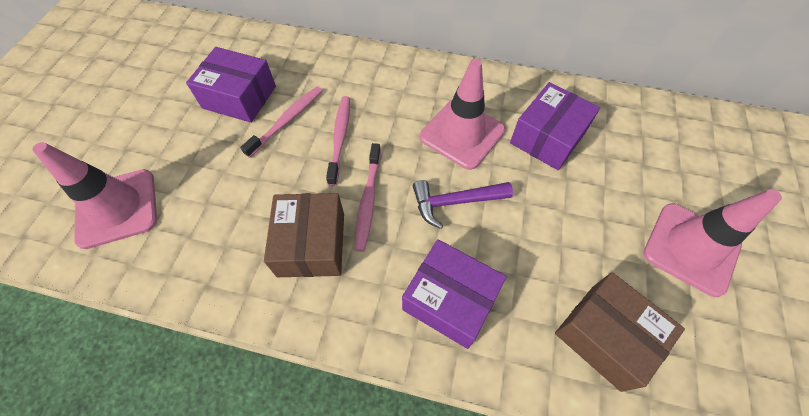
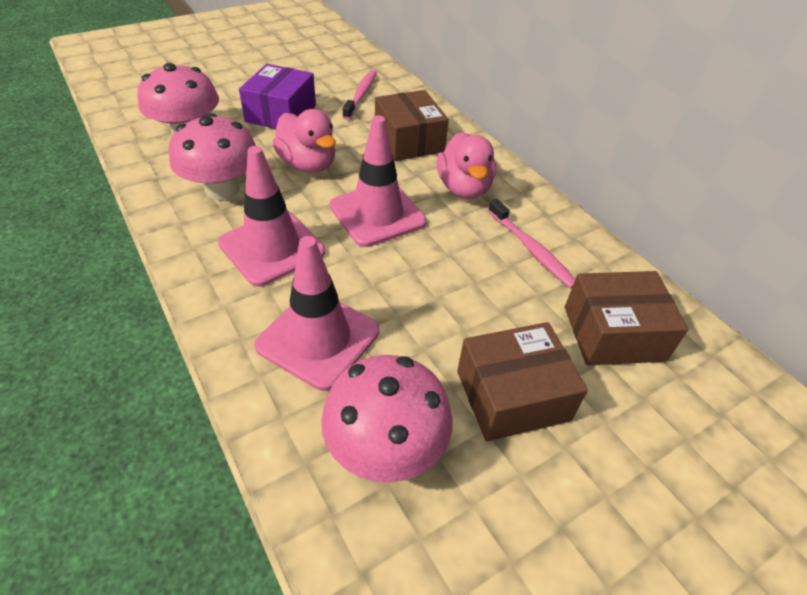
brown box: 2 -> 3
pink duck: 0 -> 2
pink mushroom: 0 -> 3
pink toothbrush: 3 -> 2
purple box: 3 -> 1
purple hammer: 1 -> 0

